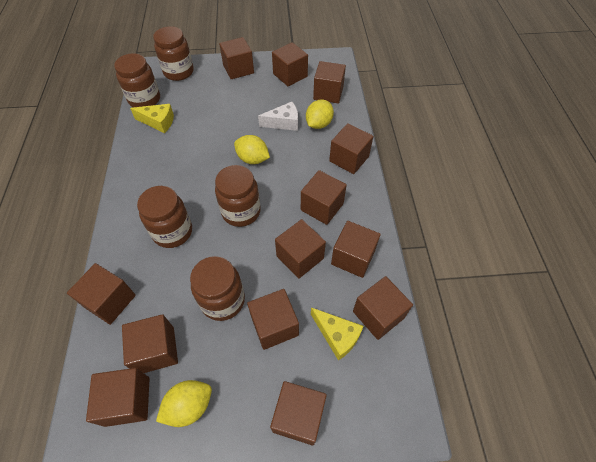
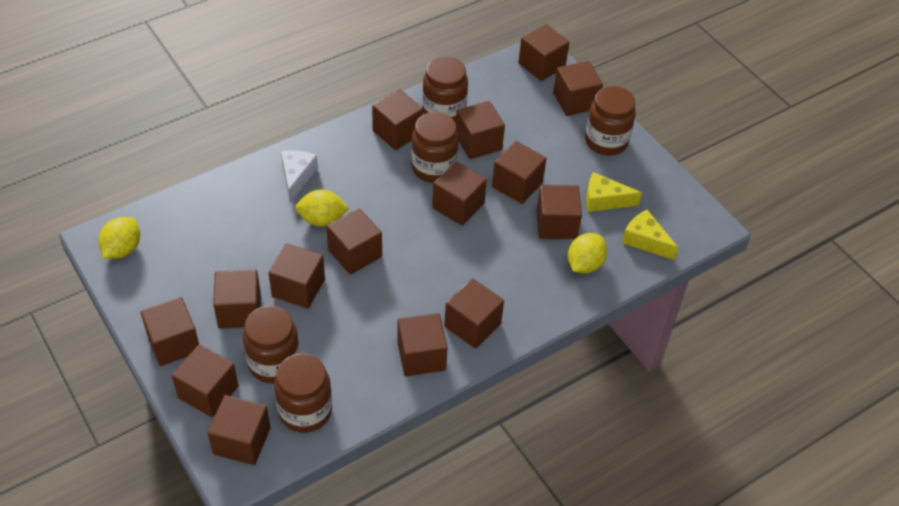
brown cube: 13 -> 15

